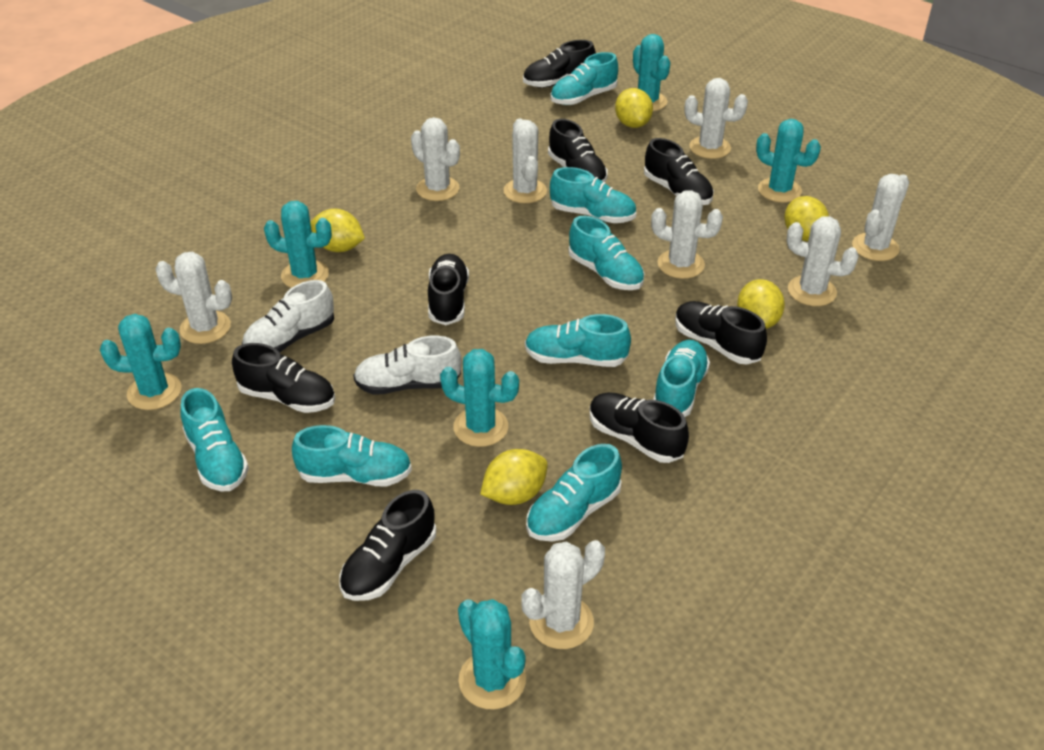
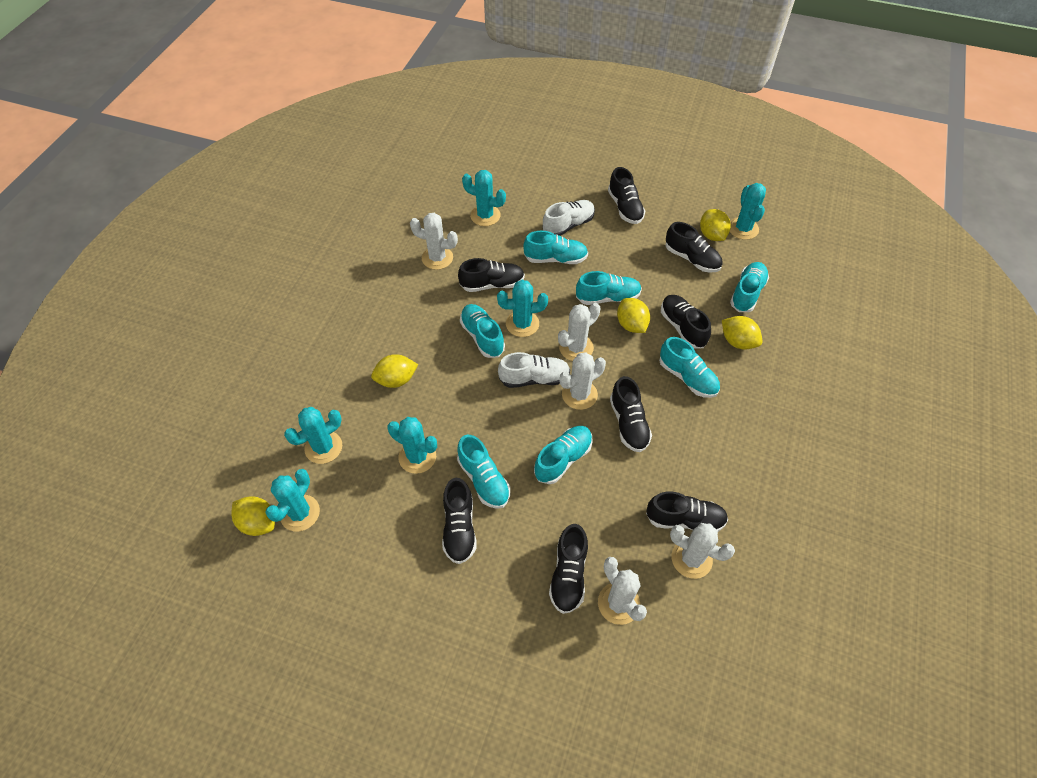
turquoise shoe: 8 -> 7
white cactus: 8 -> 5

